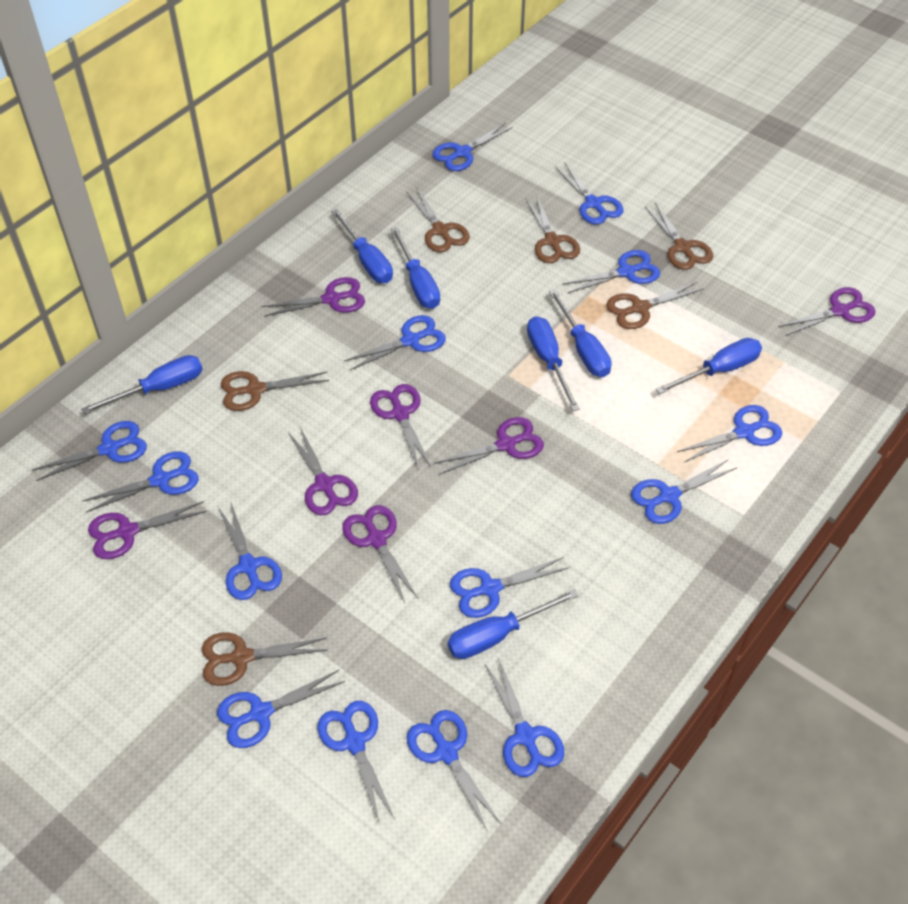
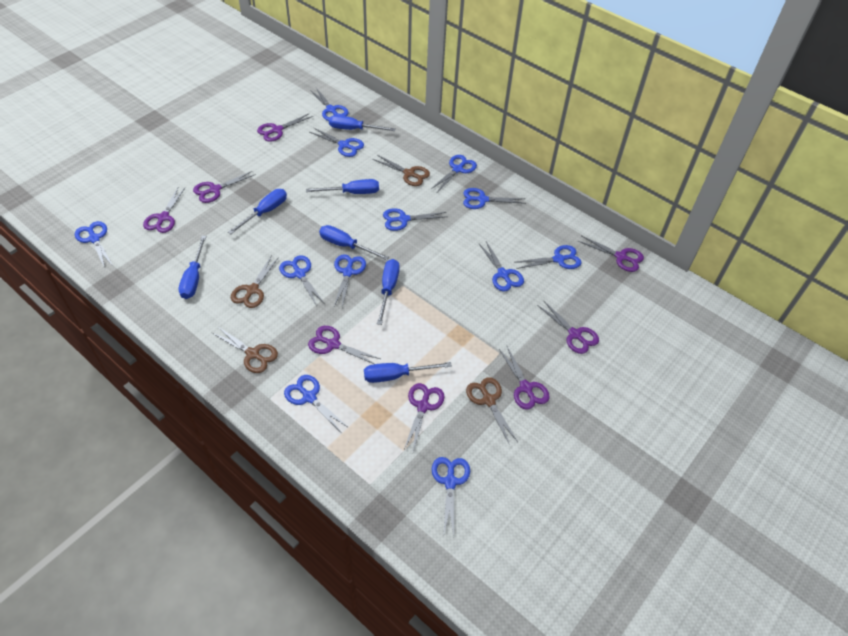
blue scissors: 14 -> 12
brown scissors: 6 -> 4
purple scissors: 7 -> 8

